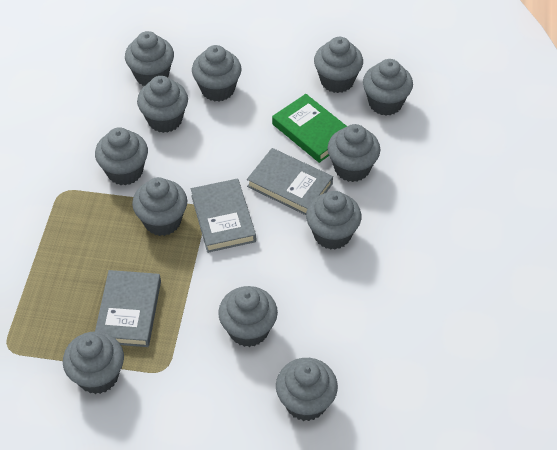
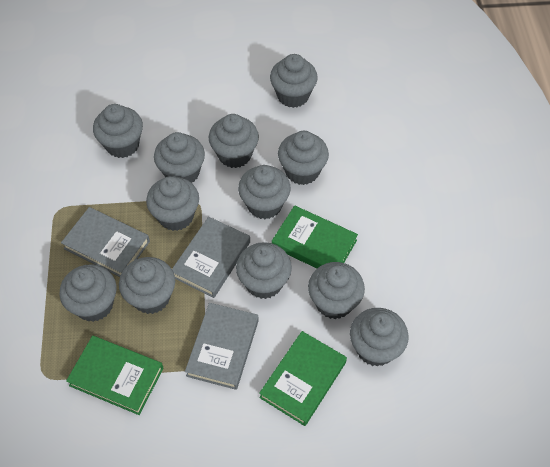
green book: 1 -> 3

